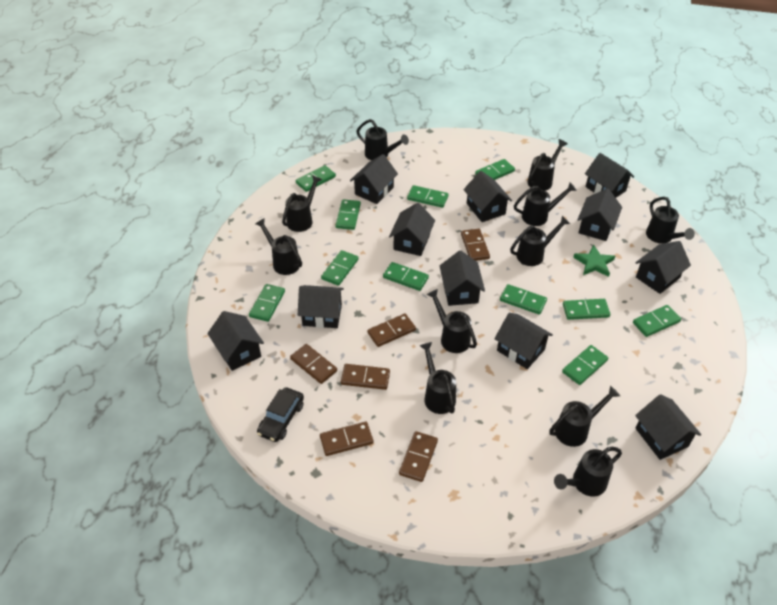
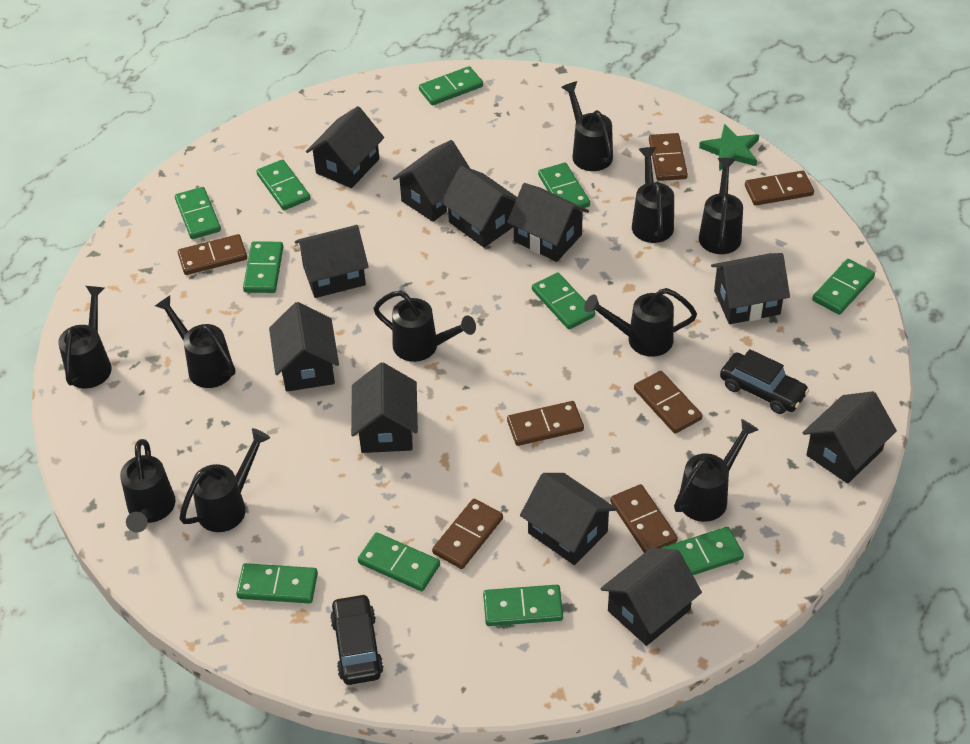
black car: 1 -> 2
black watering can: 11 -> 10
brown domino: 6 -> 7

